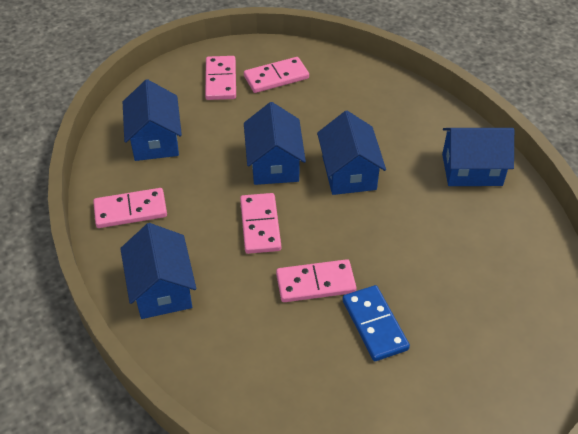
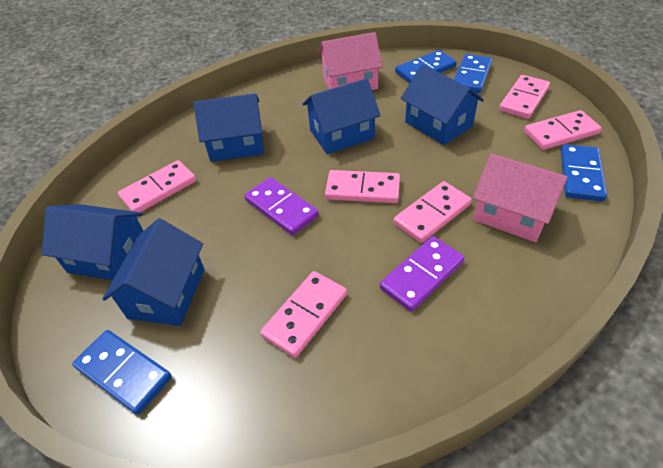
blue domino: 1 -> 4
pink domino: 5 -> 6
pink house: 0 -> 2
purple domino: 0 -> 2

